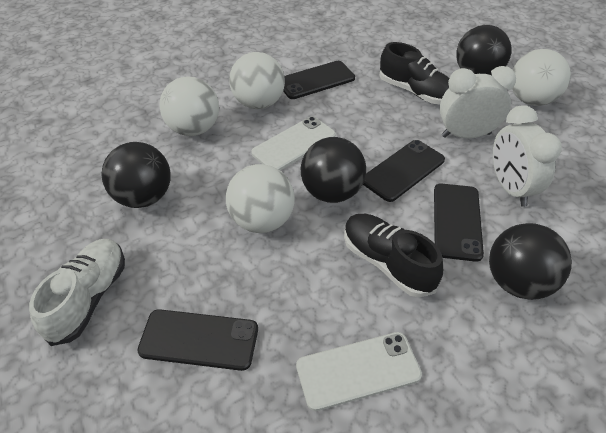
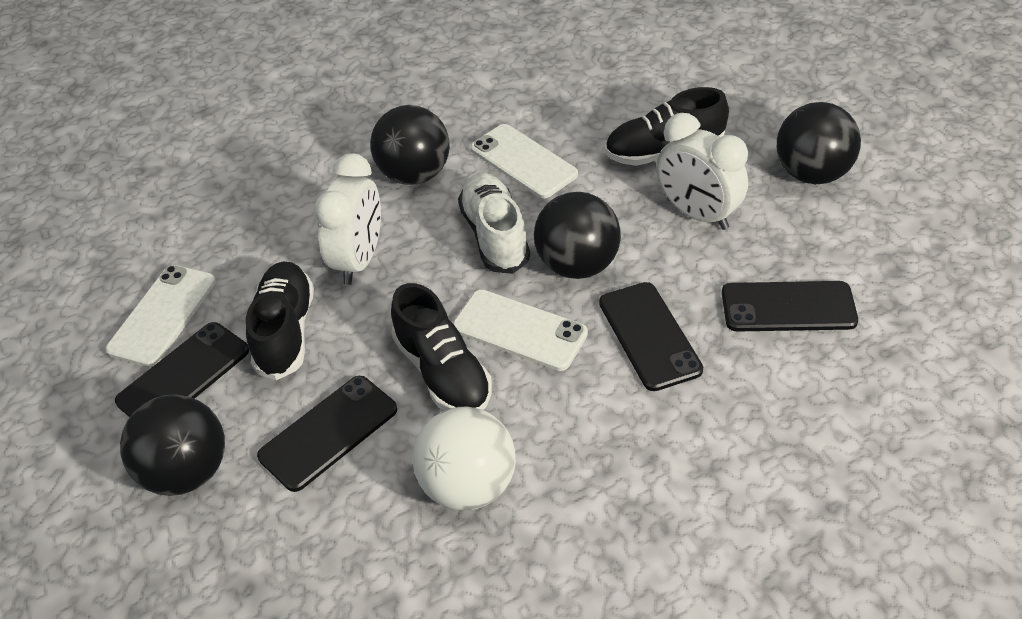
black shoe: 2 -> 3
white ball: 4 -> 1
white phone: 2 -> 3

